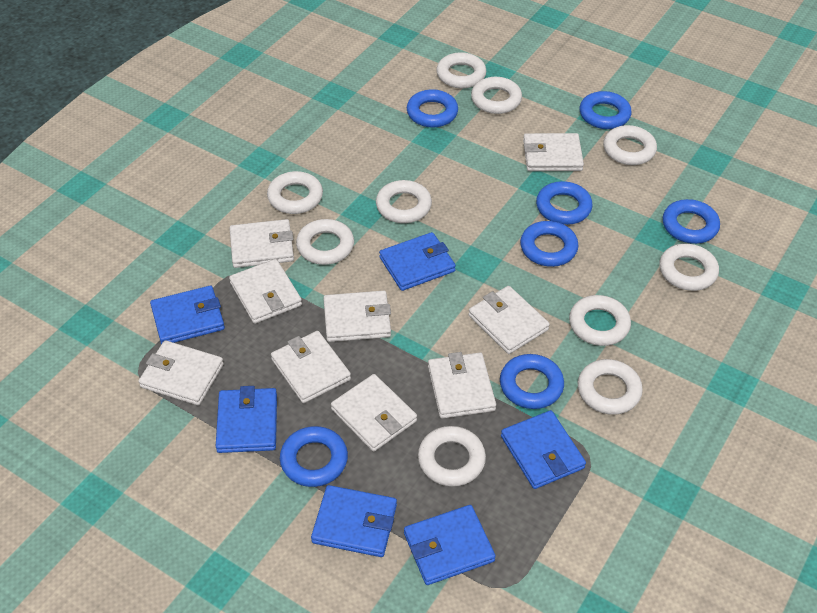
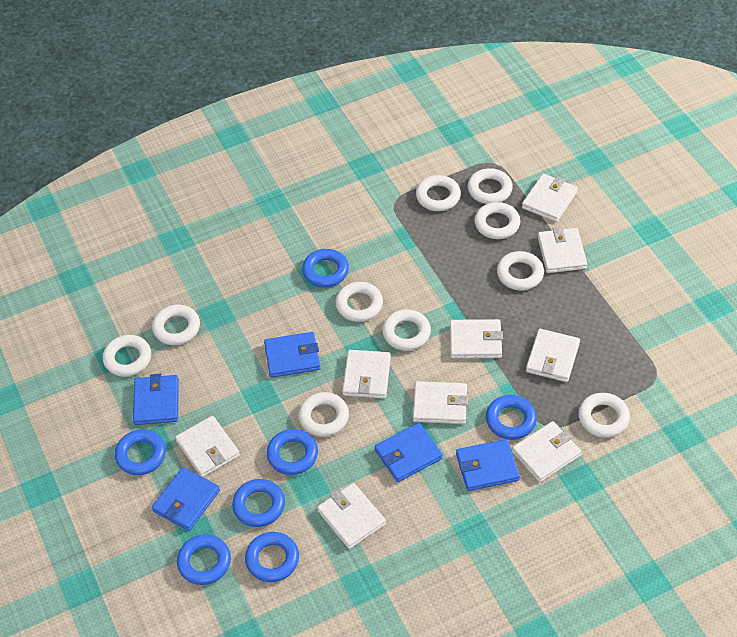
blue wallet: 6 -> 5

